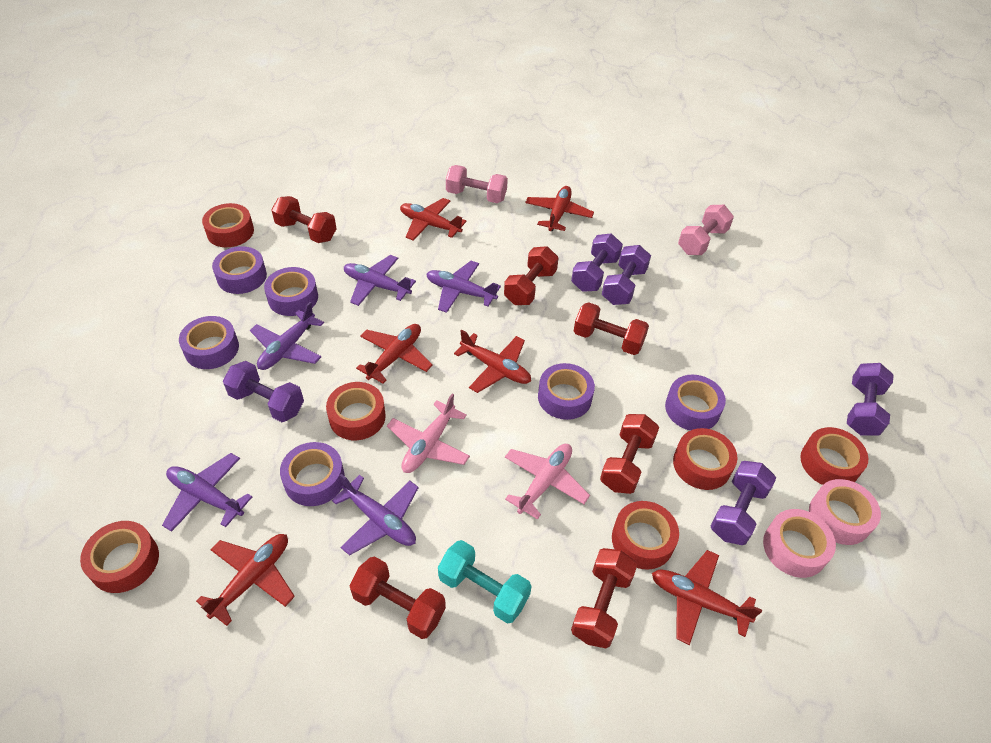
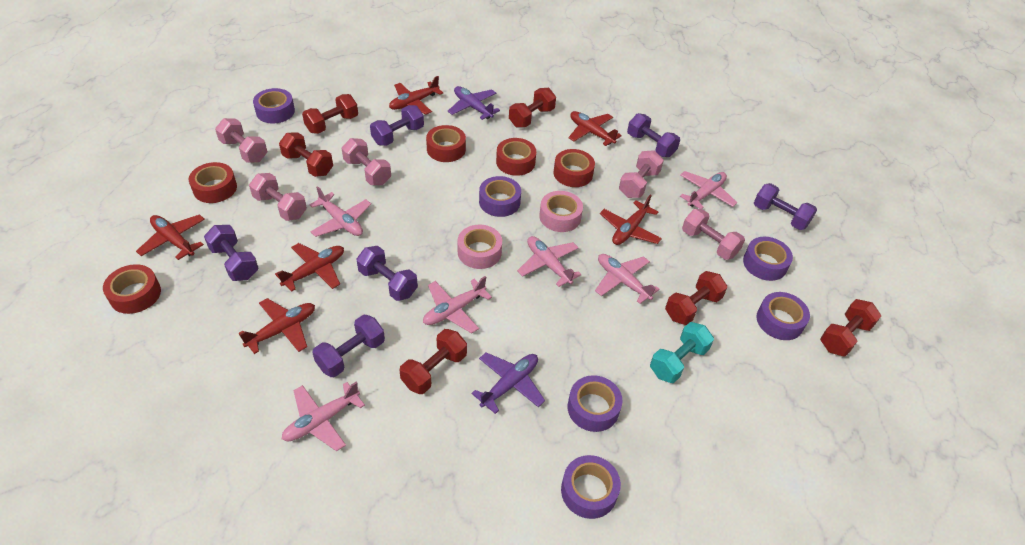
pink dumbbell: 2 -> 5
pink plane: 2 -> 6
purple dumbbell: 5 -> 6
purple plane: 5 -> 2
red tape: 6 -> 5

